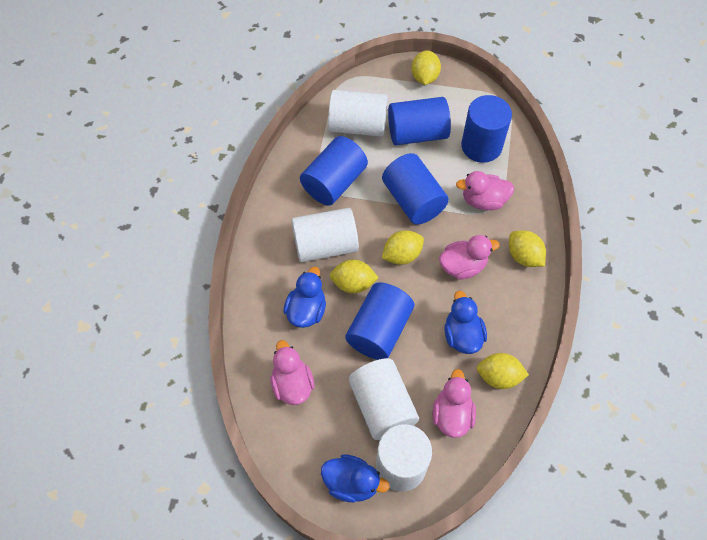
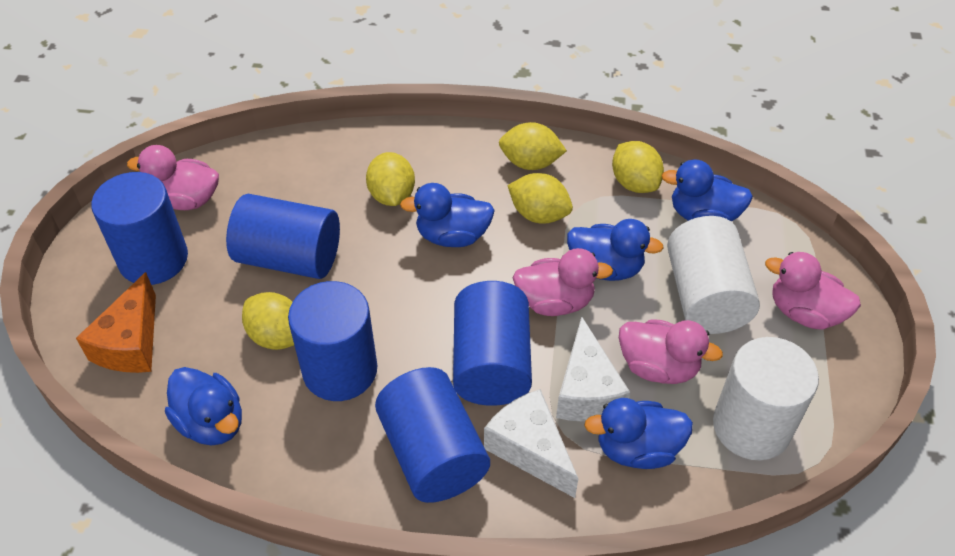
blue duck: 3 -> 5
orange cheese: 0 -> 1
white cheese: 0 -> 2
white cylinder: 4 -> 2

